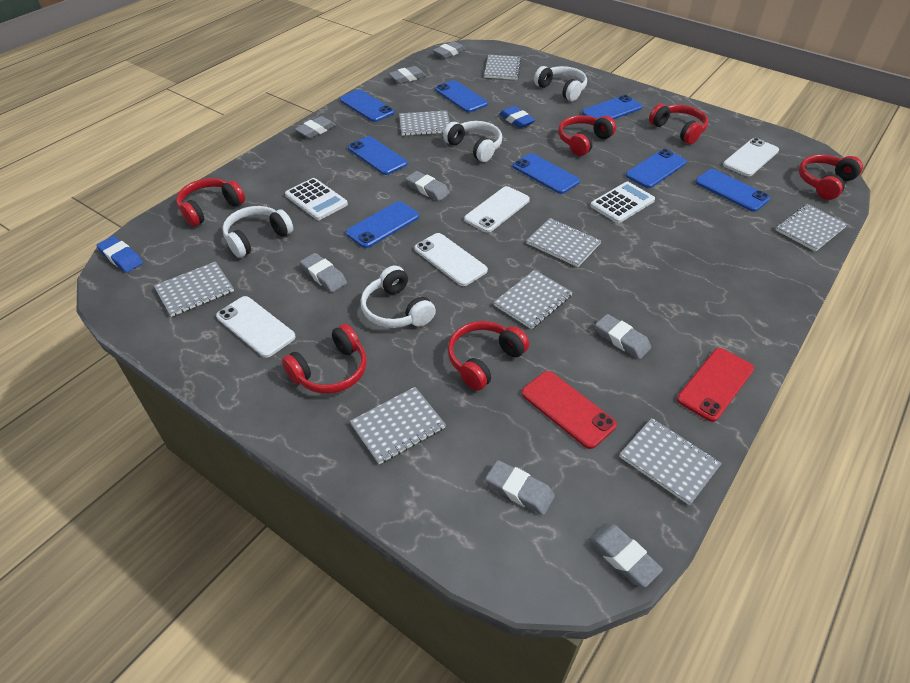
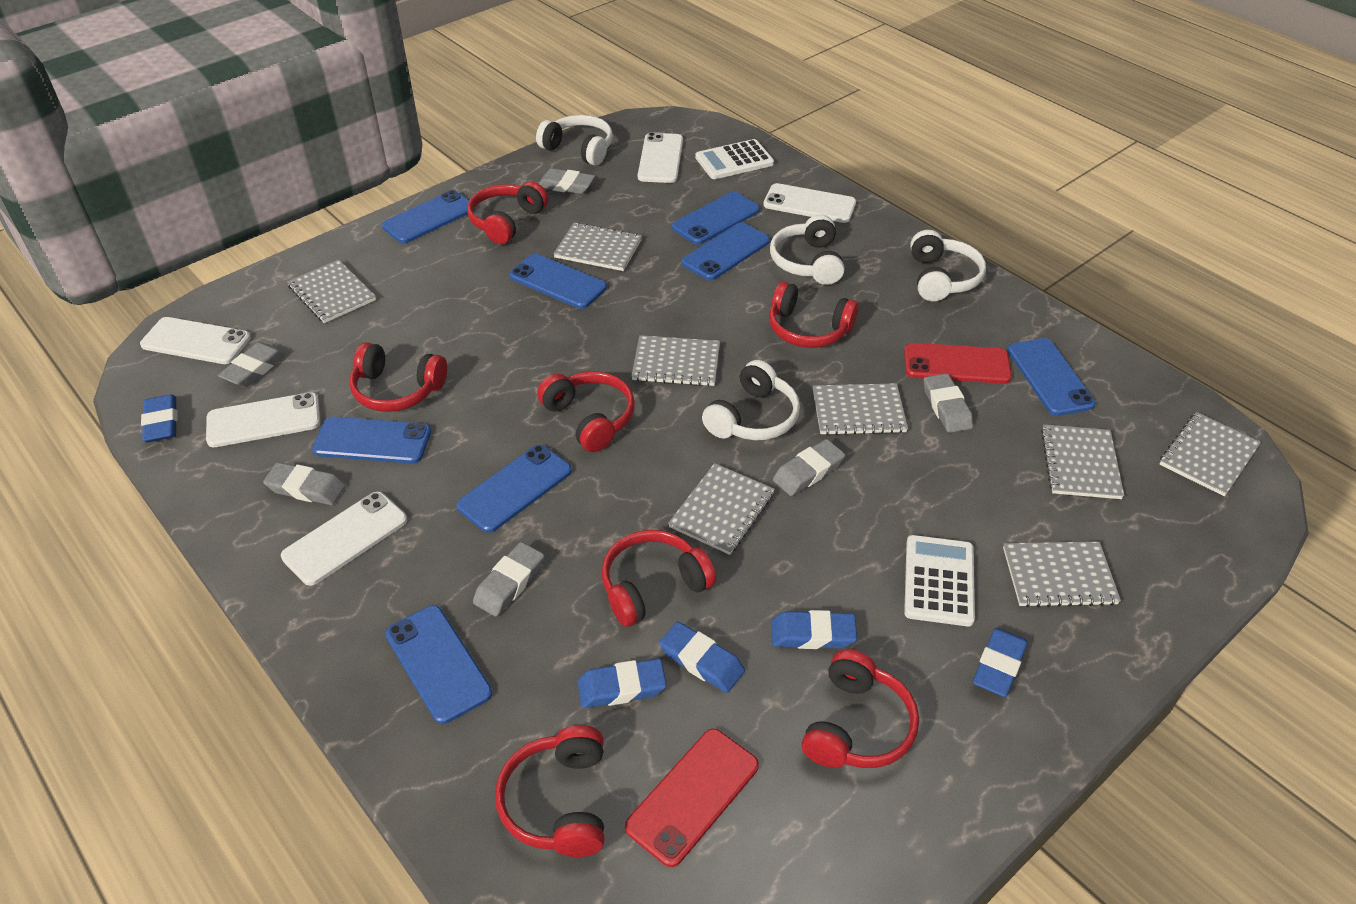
blue eraser: 2 -> 5
grey eraser: 8 -> 6
red headphones: 6 -> 7
white phone: 4 -> 5

